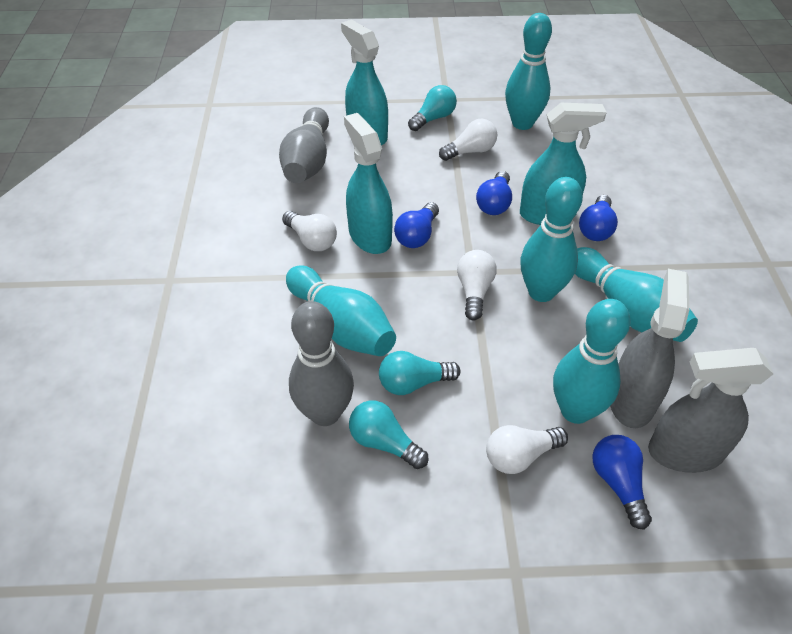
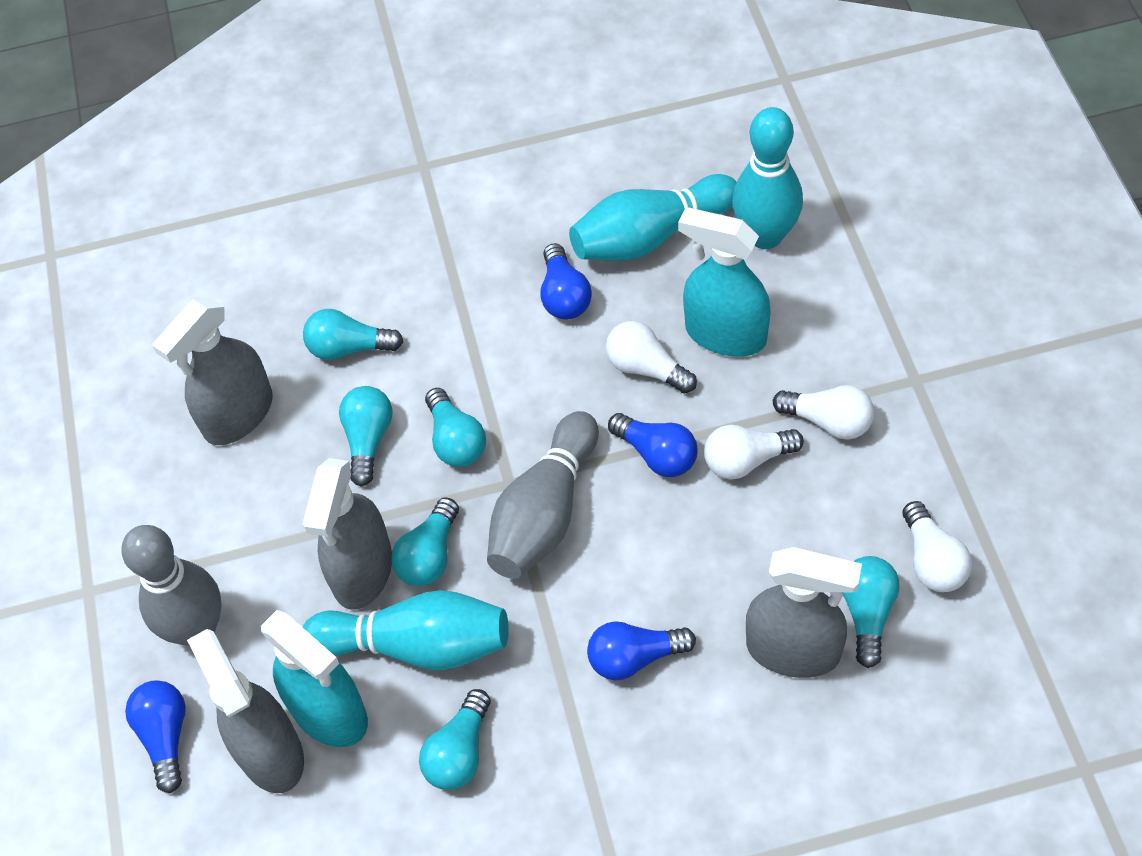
grey spray bottle: 2 -> 4
turquoise bowling pin: 5 -> 3
turquoise light bulb: 3 -> 6
turquoise spray bottle: 3 -> 2

